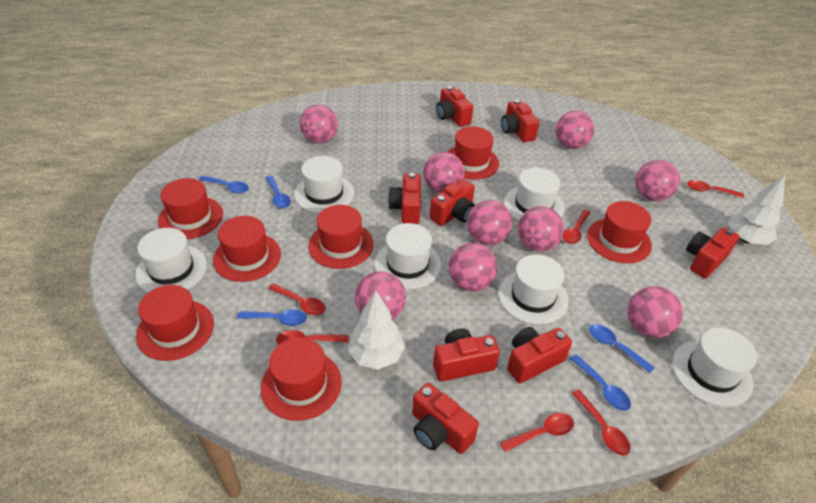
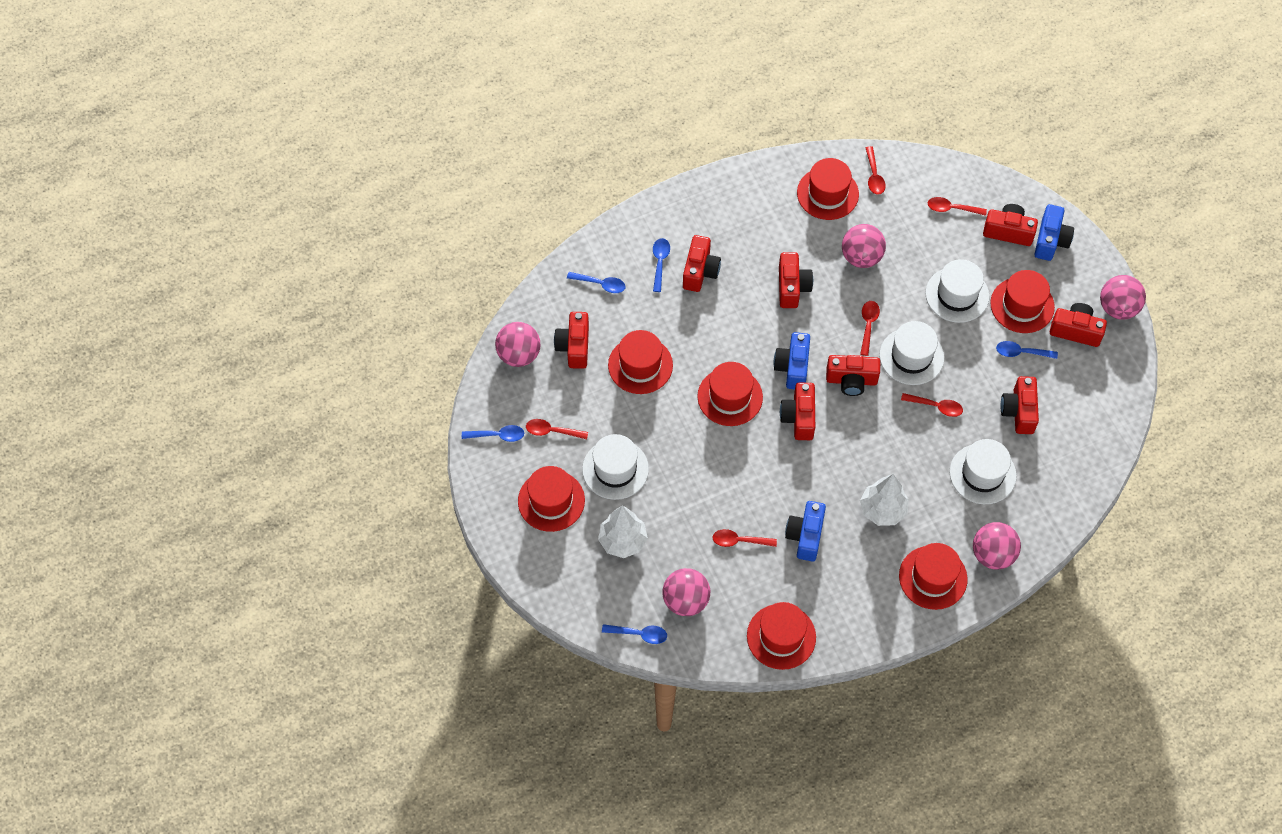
blue camera: 0 -> 3
pink ball: 9 -> 5
white hat: 6 -> 4

